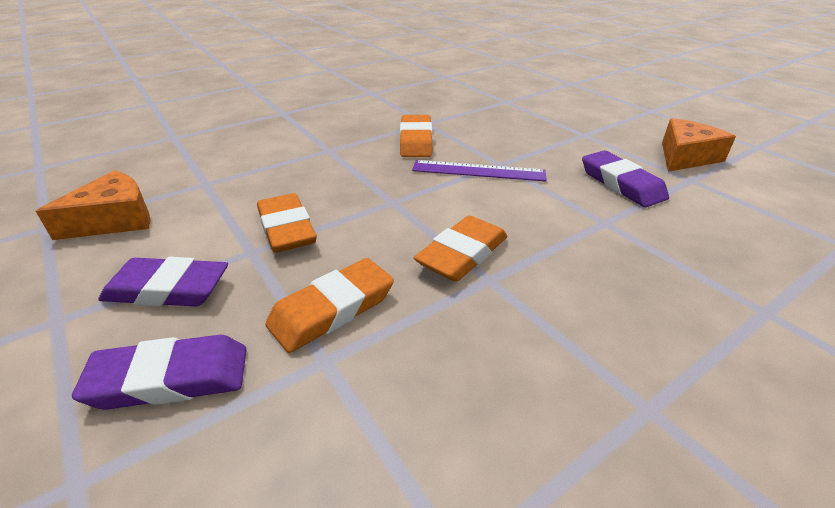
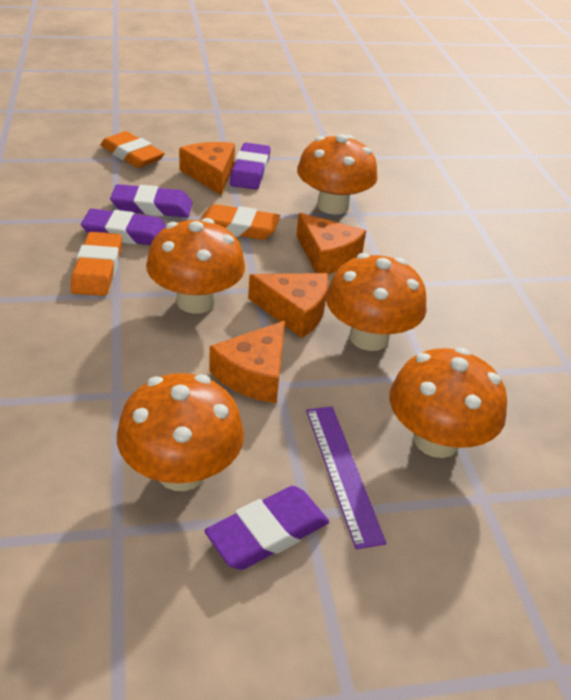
orange cheese: 2 -> 4
orange eraser: 4 -> 3
orange mushroom: 0 -> 5
purple eraser: 3 -> 4

